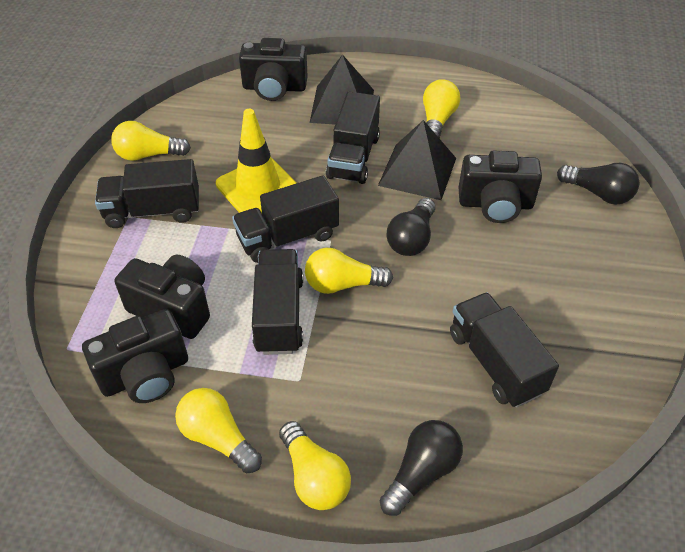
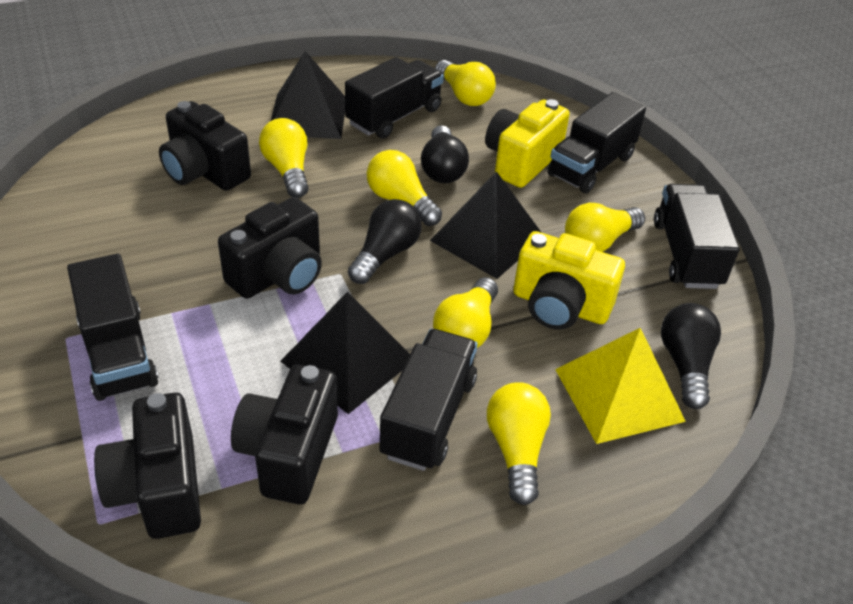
black pyramid: 2 -> 3
yellow camera: 0 -> 2
yellow light bulb: 5 -> 6
yellow pyramid: 0 -> 1
yellow traffic cone: 1 -> 0

